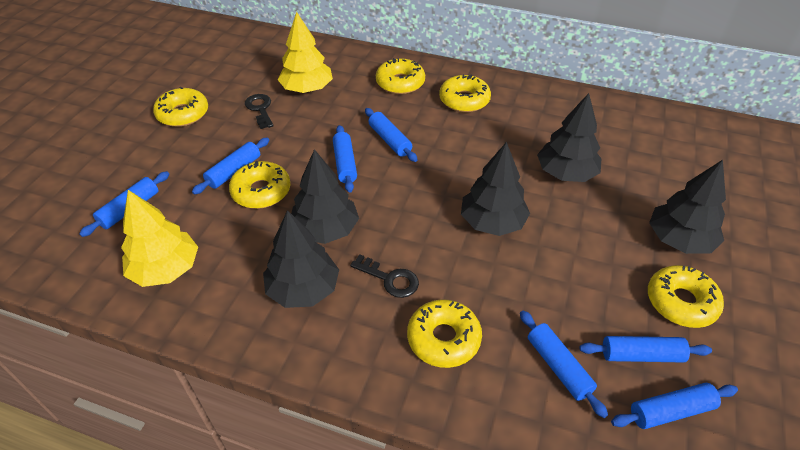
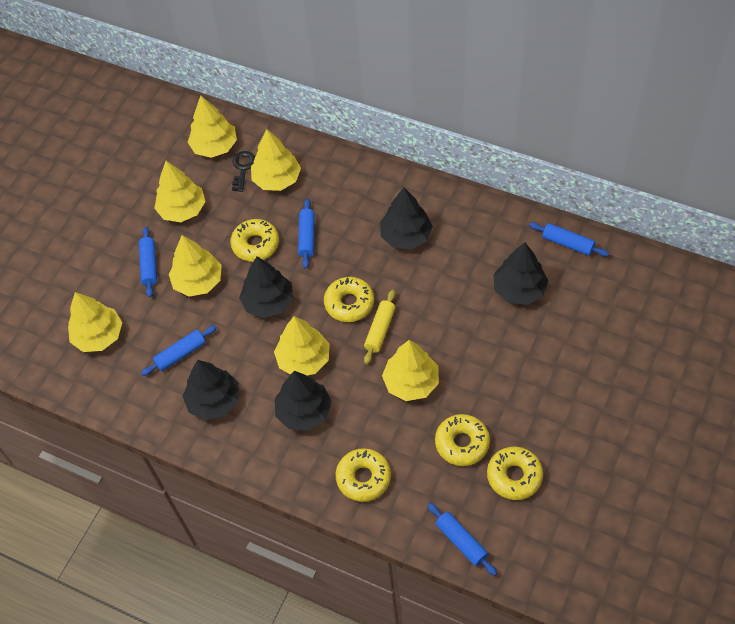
black key: 2 -> 1
blue rolling pin: 7 -> 5
yellow donut: 6 -> 5
yellow rolling pin: 0 -> 1
yellow tree: 2 -> 7

